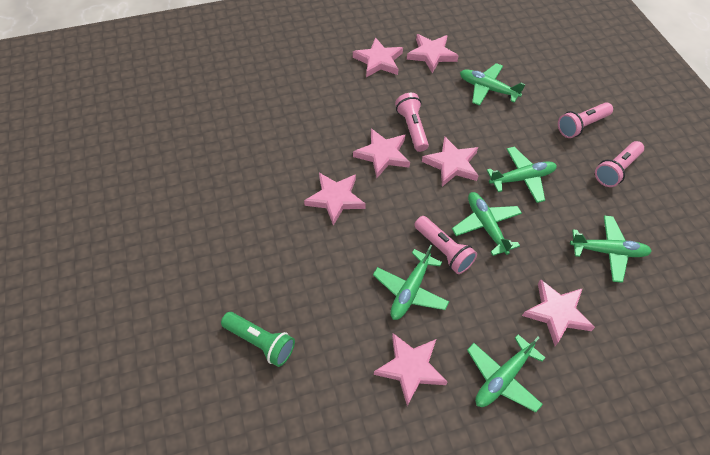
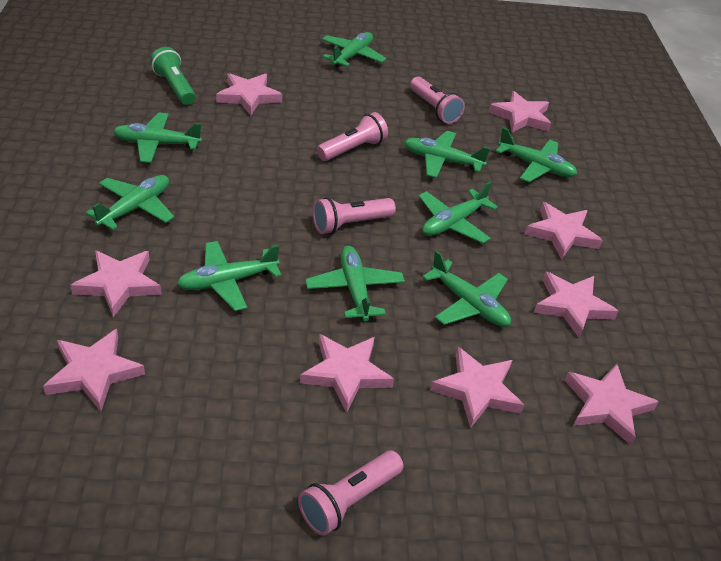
green plane: 6 -> 9
pink star: 7 -> 9

